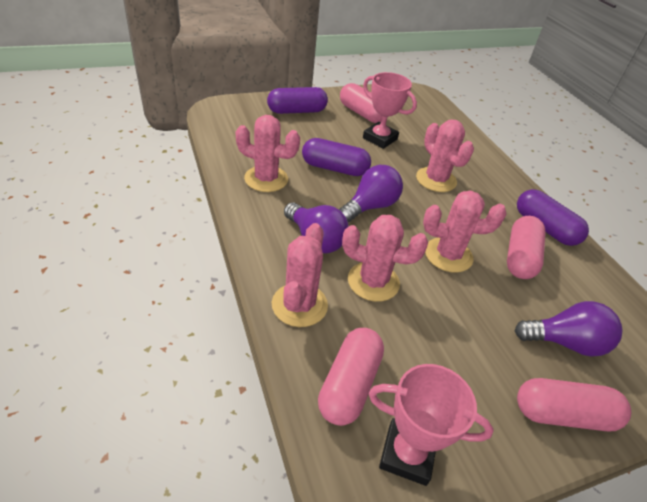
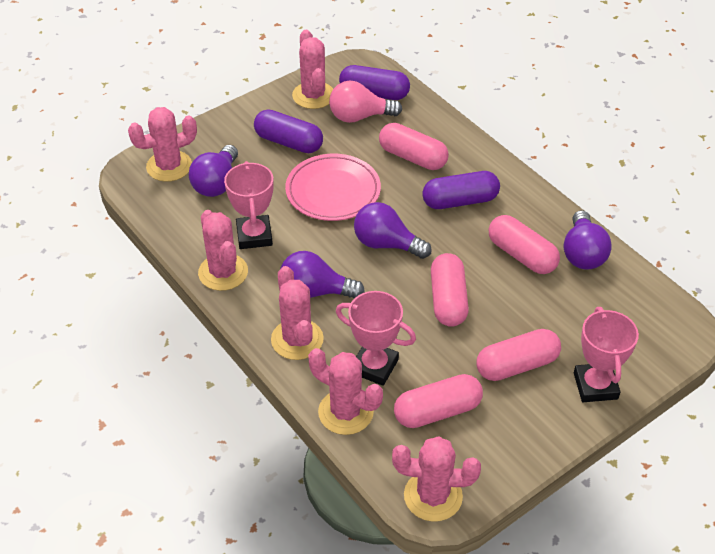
pink cactus: 5 -> 6
pink capsule: 4 -> 5
pink light bulb: 0 -> 1
pink plate: 0 -> 1
pink trophy: 2 -> 3
purple light bulb: 3 -> 4

